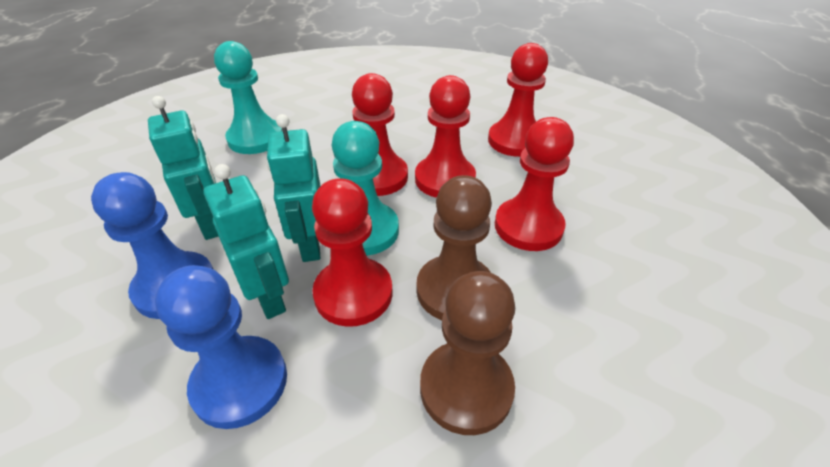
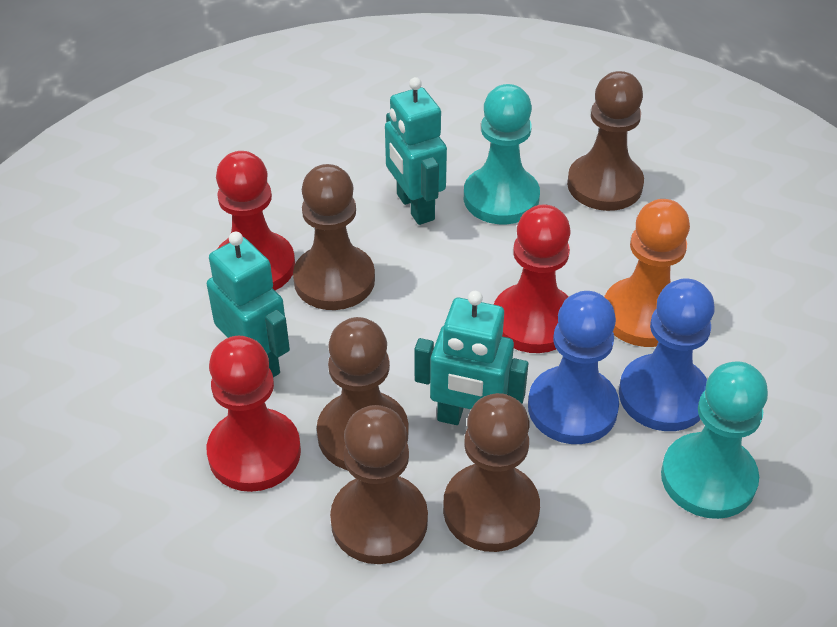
brown pawn: 2 -> 5
orange pawn: 0 -> 1
red pawn: 5 -> 3

